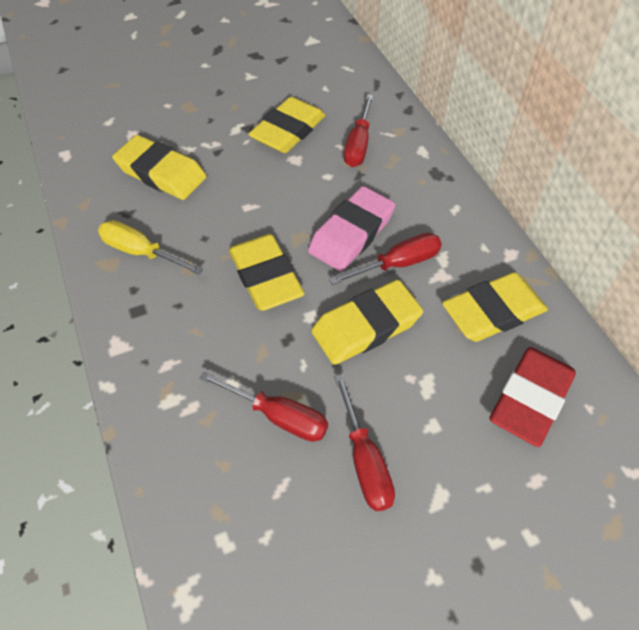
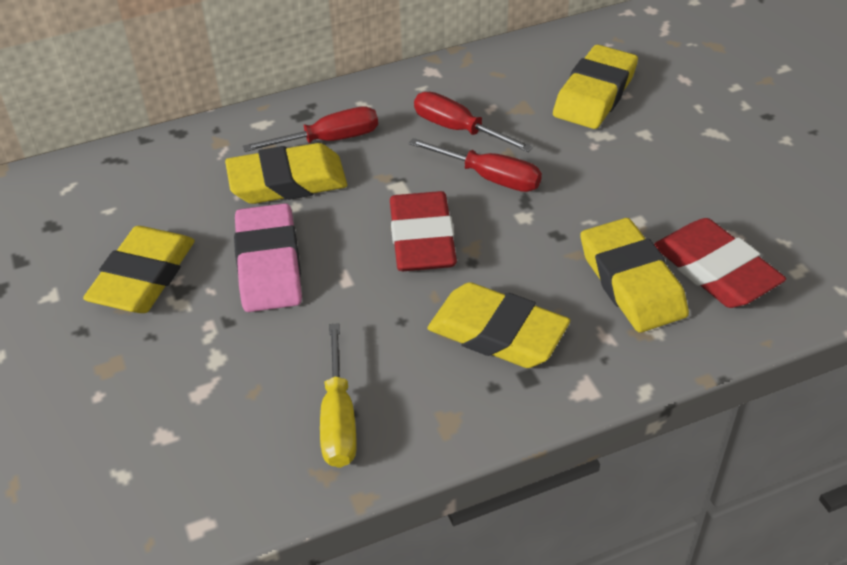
red eraser: 1 -> 2
red screwdriver: 4 -> 3

